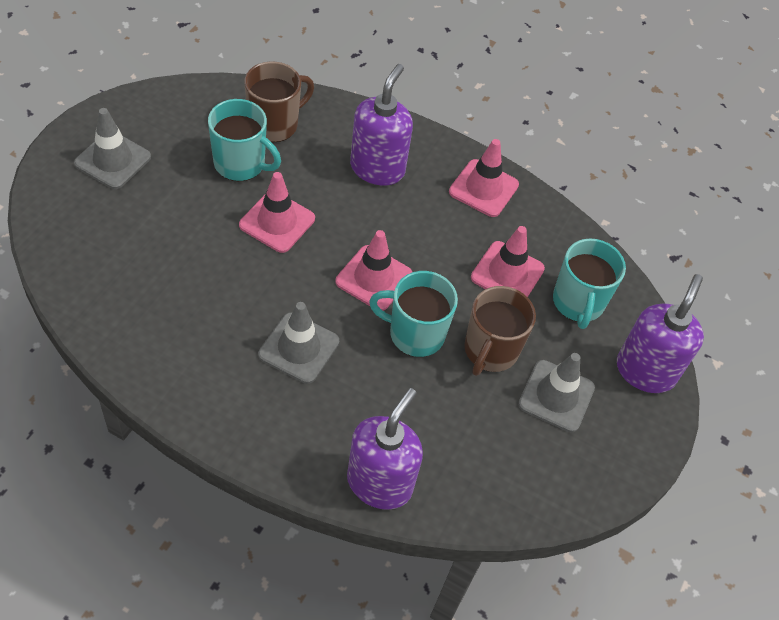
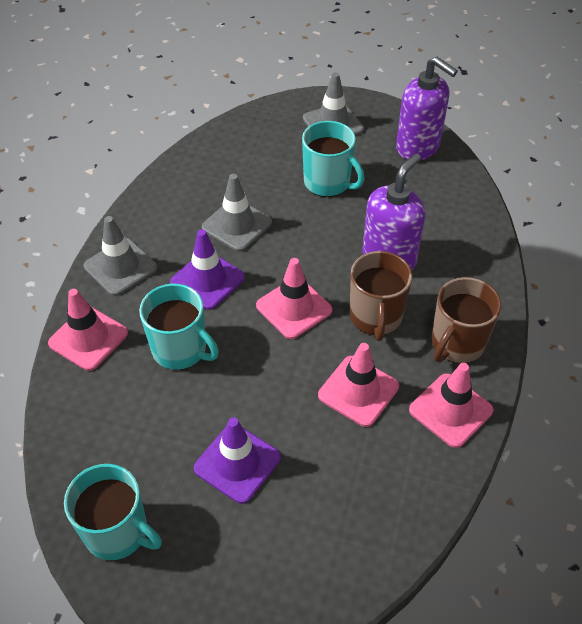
purple soap dispenser: 3 -> 2
purple traffic cone: 0 -> 2

